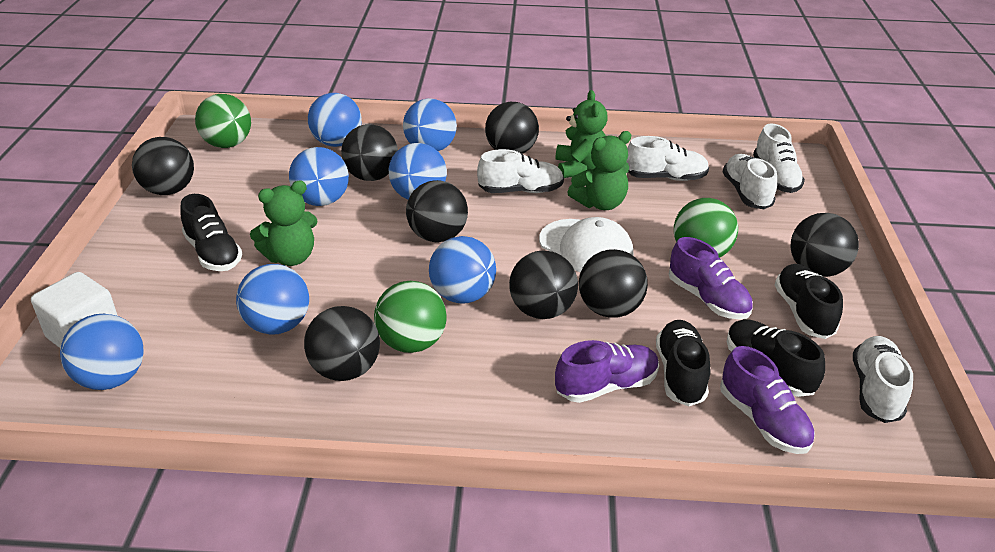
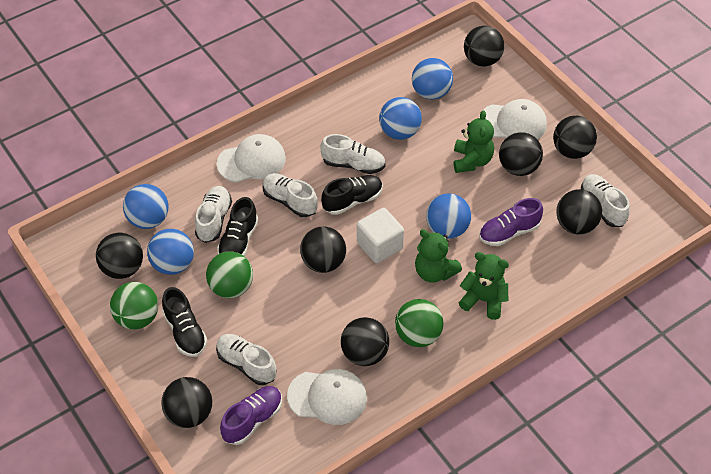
black shoe: 4 -> 3
blue ball: 7 -> 5
purple shoe: 3 -> 2
white cap: 1 -> 3

